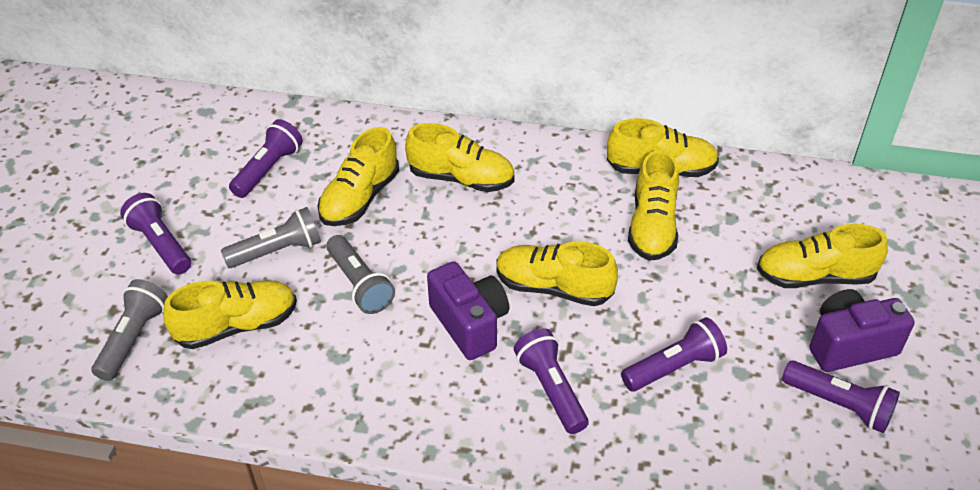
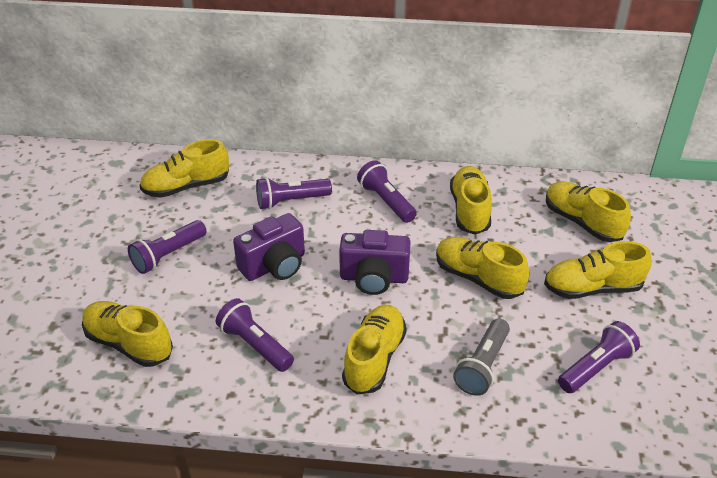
grey flashlight: 3 -> 1

